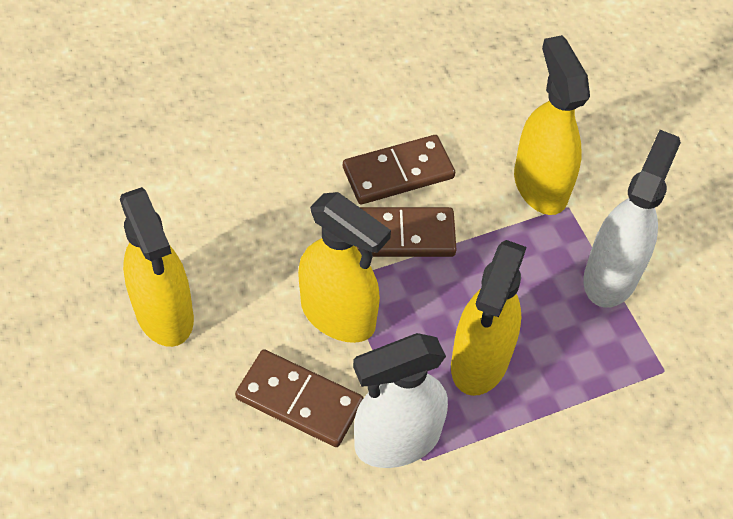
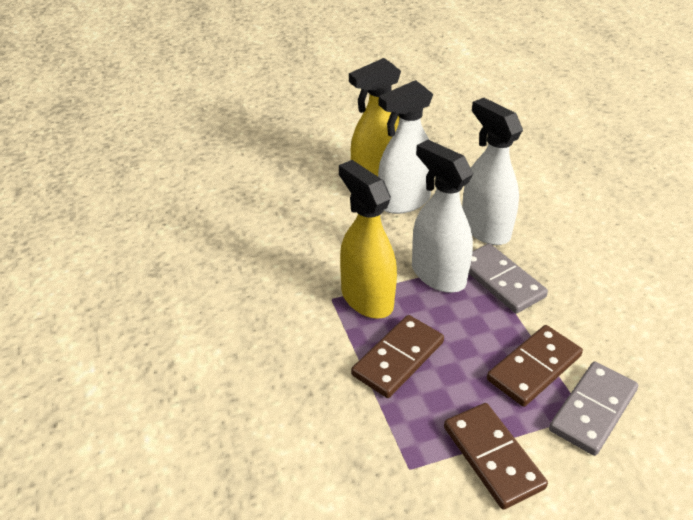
grey domino: 0 -> 2
white spray bottle: 2 -> 3
yellow spray bottle: 4 -> 2

